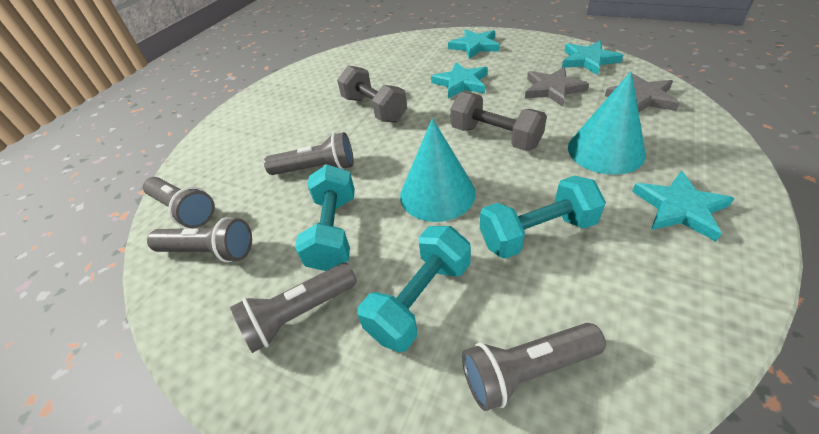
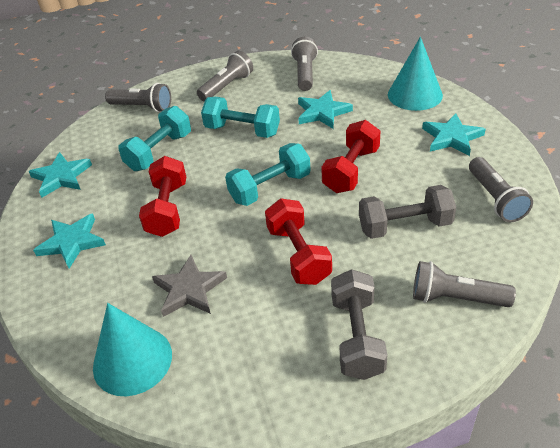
grey star: 2 -> 1
red dumbbell: 0 -> 3

